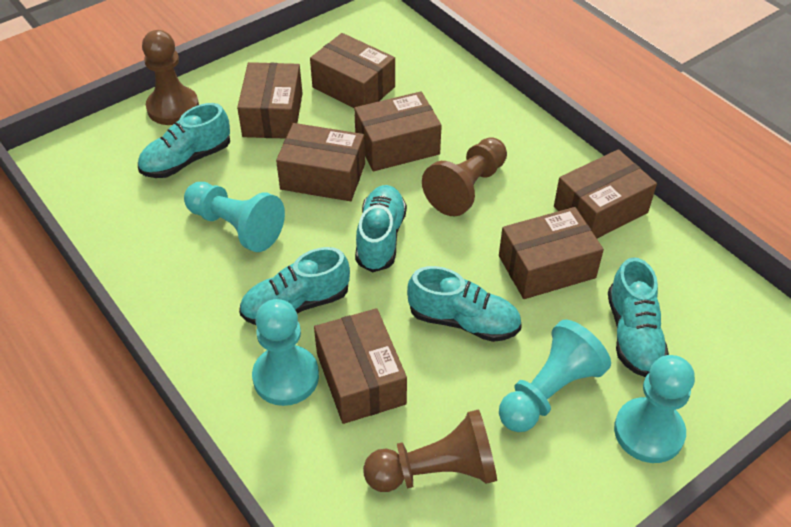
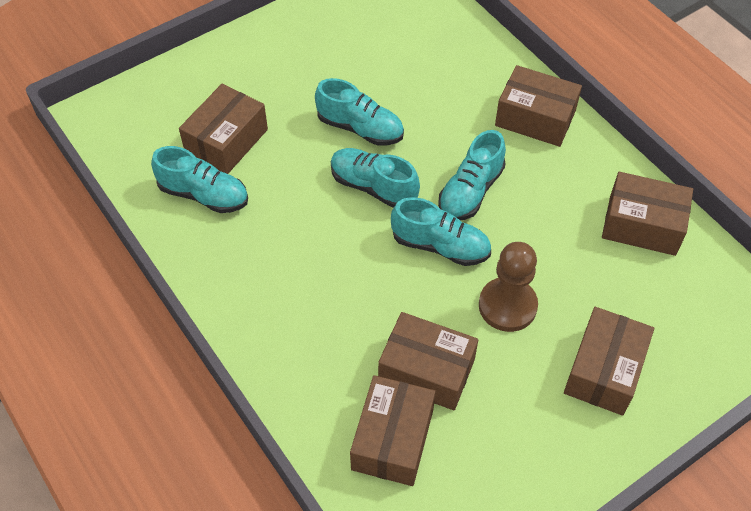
brown box: 7 -> 6
brown pawn: 3 -> 1
turquoise pawn: 4 -> 0

